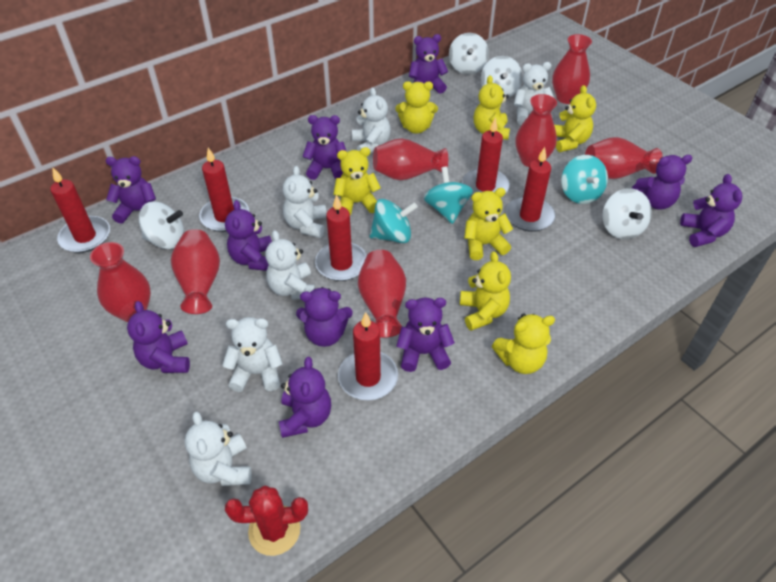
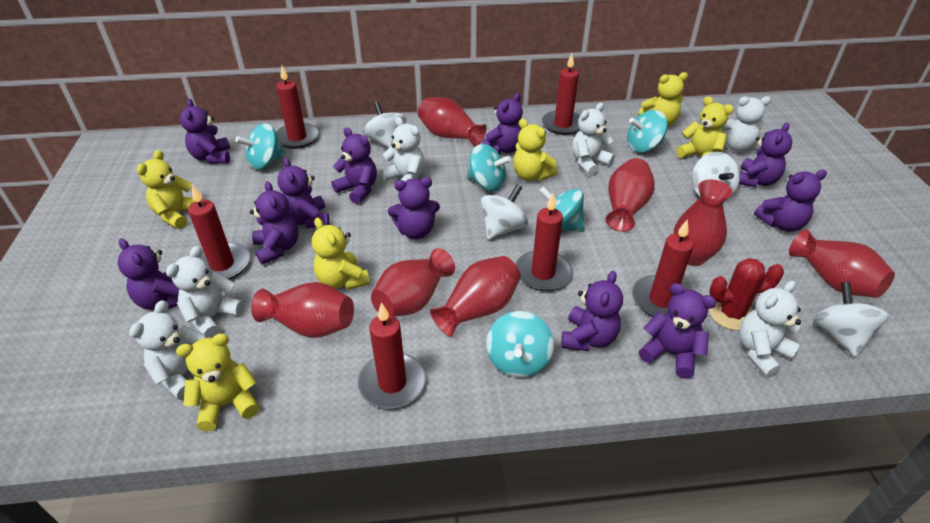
purple teddy bear: 10 -> 11
turquoise spinning top: 3 -> 5
yellow teddy bear: 7 -> 6

